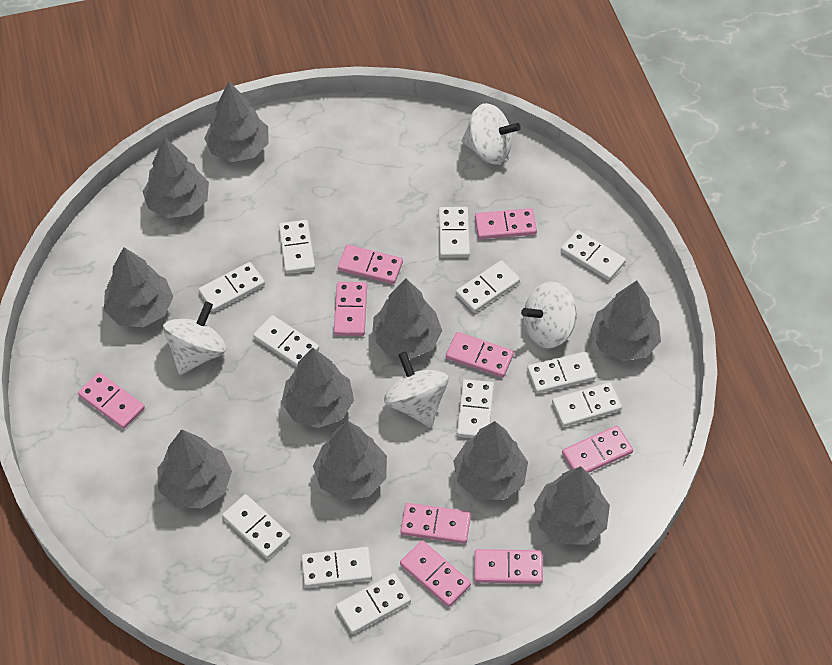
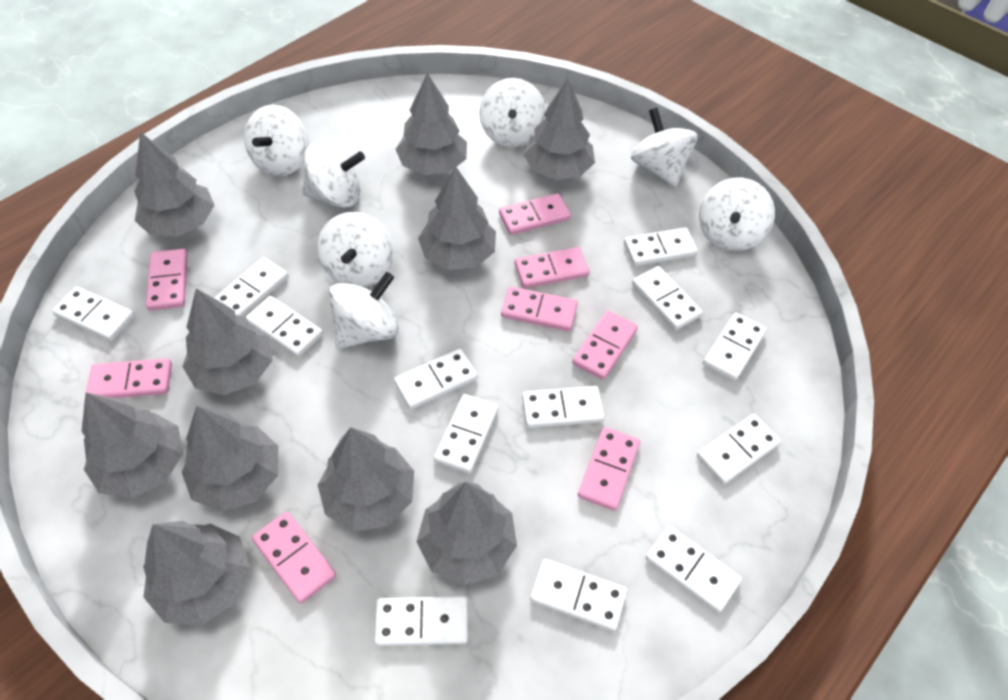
pink domino: 9 -> 8
white domino: 12 -> 13
white spinning top: 4 -> 7

